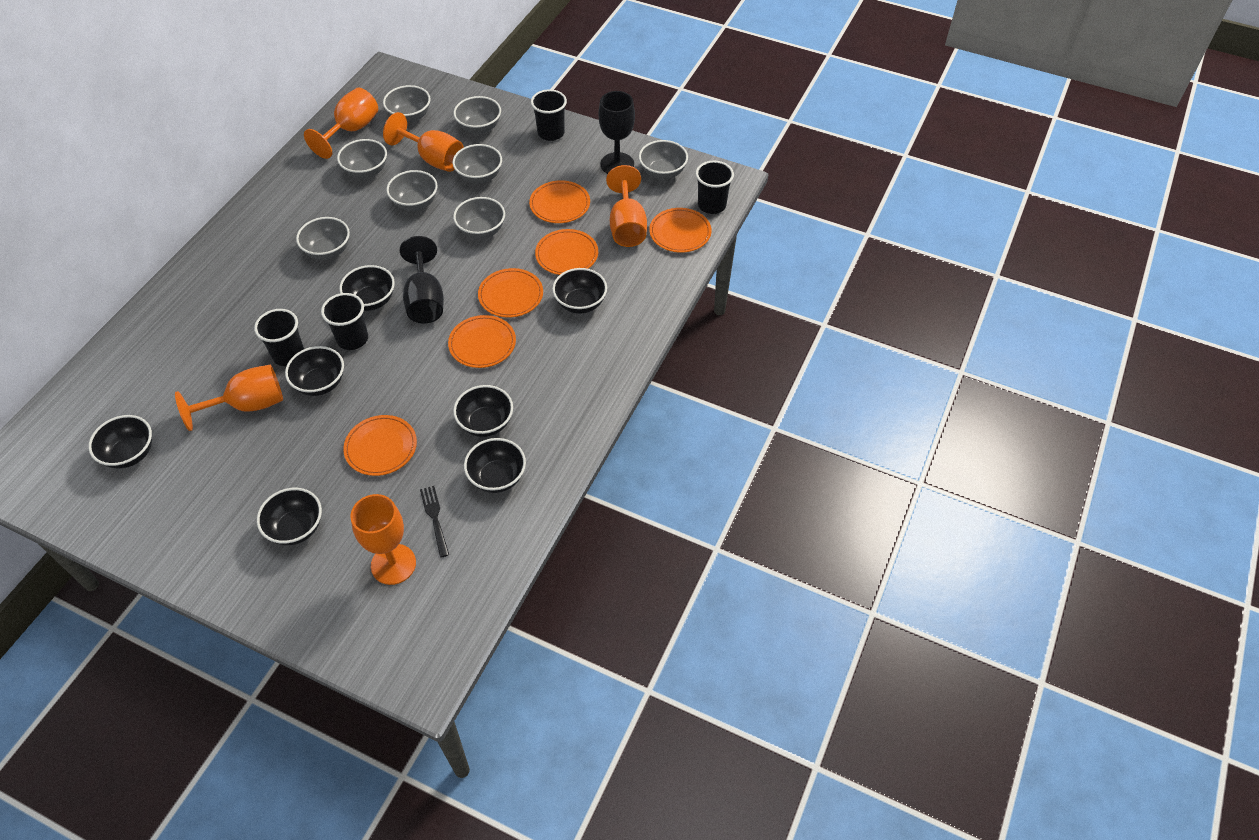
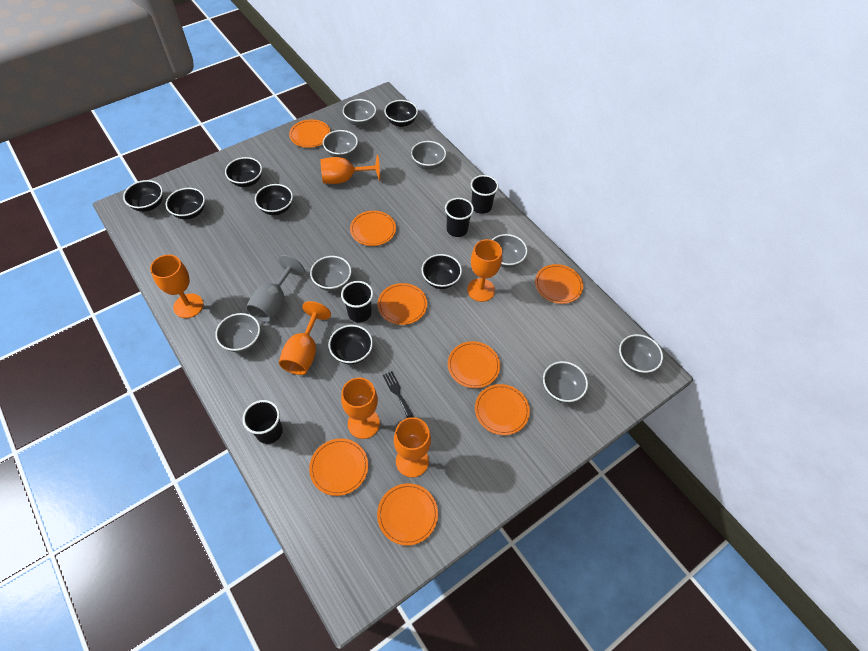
black goblet: 2 -> 0
grey goblet: 0 -> 1
orange goblet: 5 -> 6
orange plate: 6 -> 8

